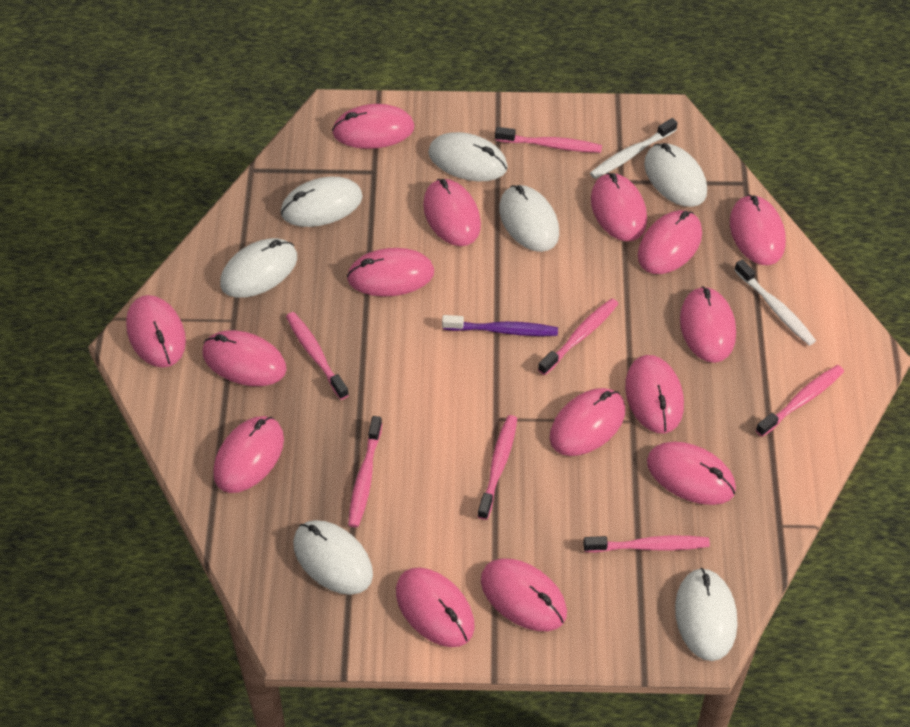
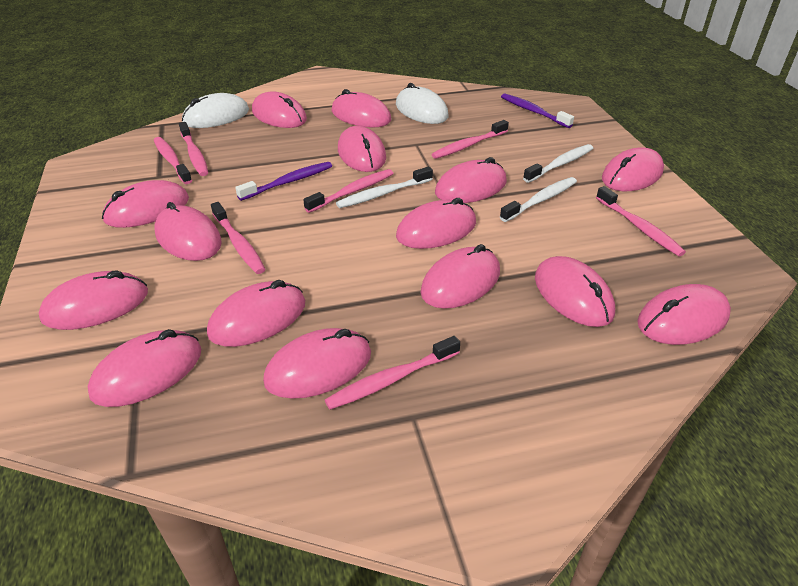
purple toothbrush: 1 -> 2
white mouse: 7 -> 2
white toothbrush: 2 -> 3

